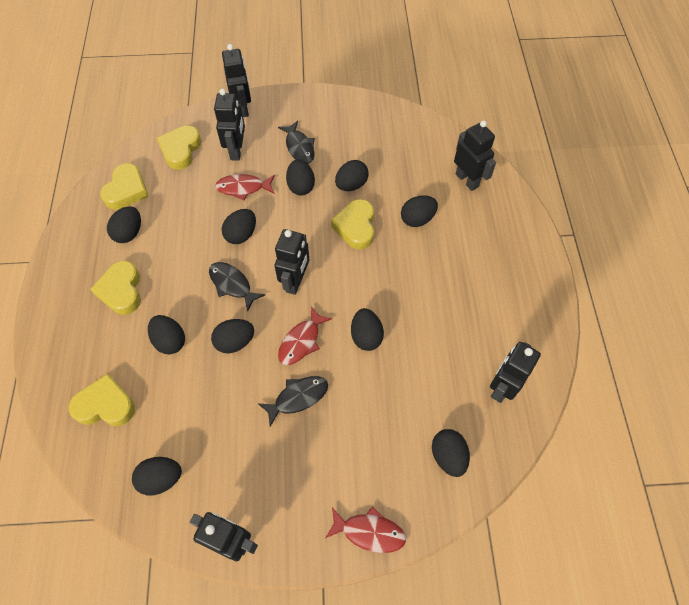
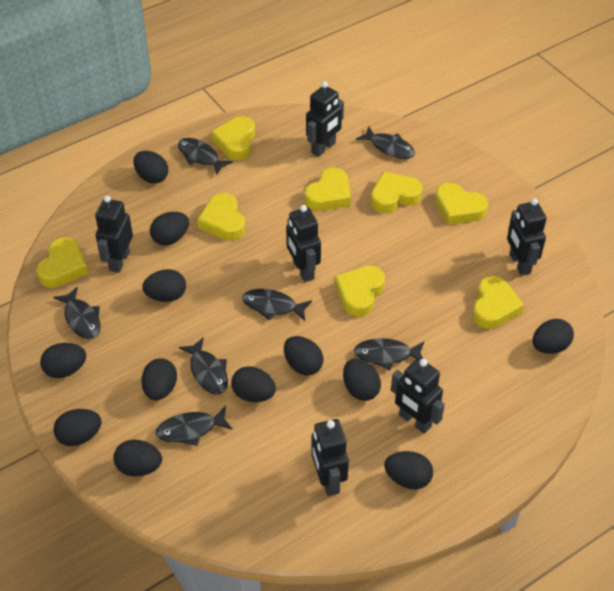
black egg: 10 -> 12
black fish: 3 -> 7
red fish: 3 -> 0
yellow heart: 5 -> 8

